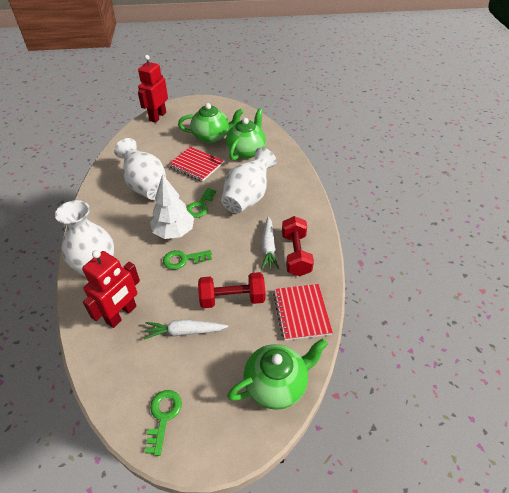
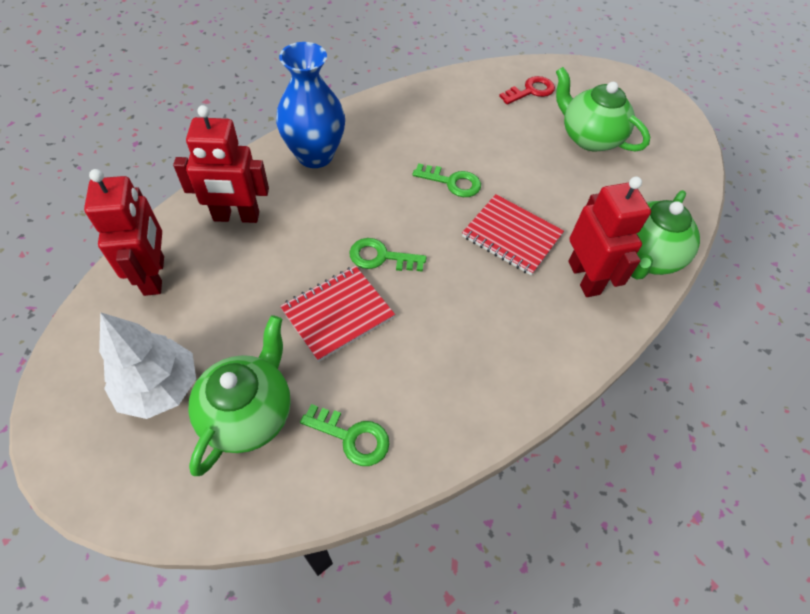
blue vase: 0 -> 1
red dumbbell: 2 -> 0
red key: 0 -> 1
red robot: 2 -> 3
white carrot: 2 -> 0
white vase: 3 -> 0

